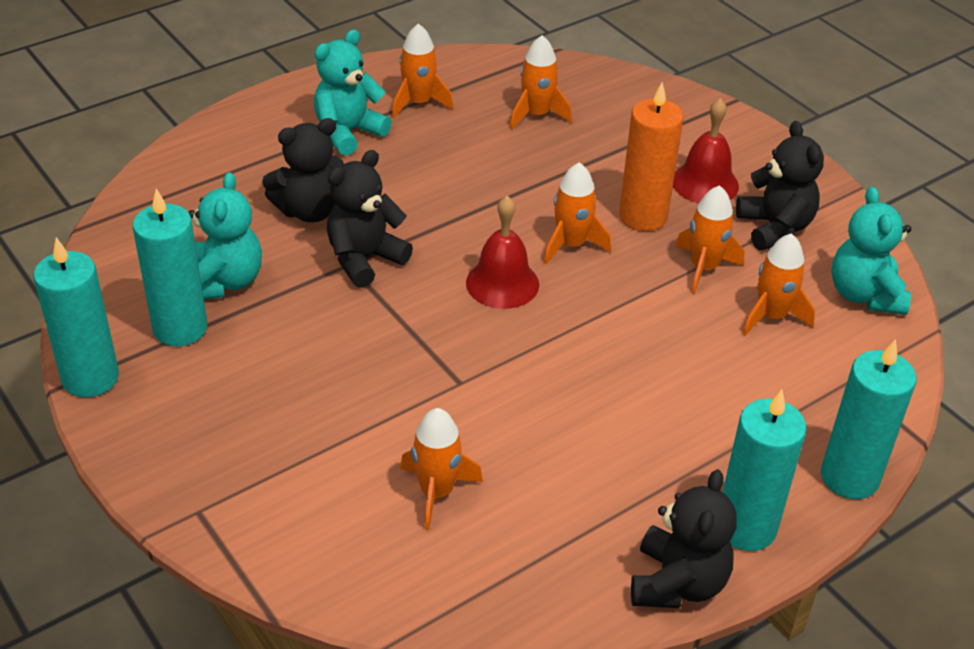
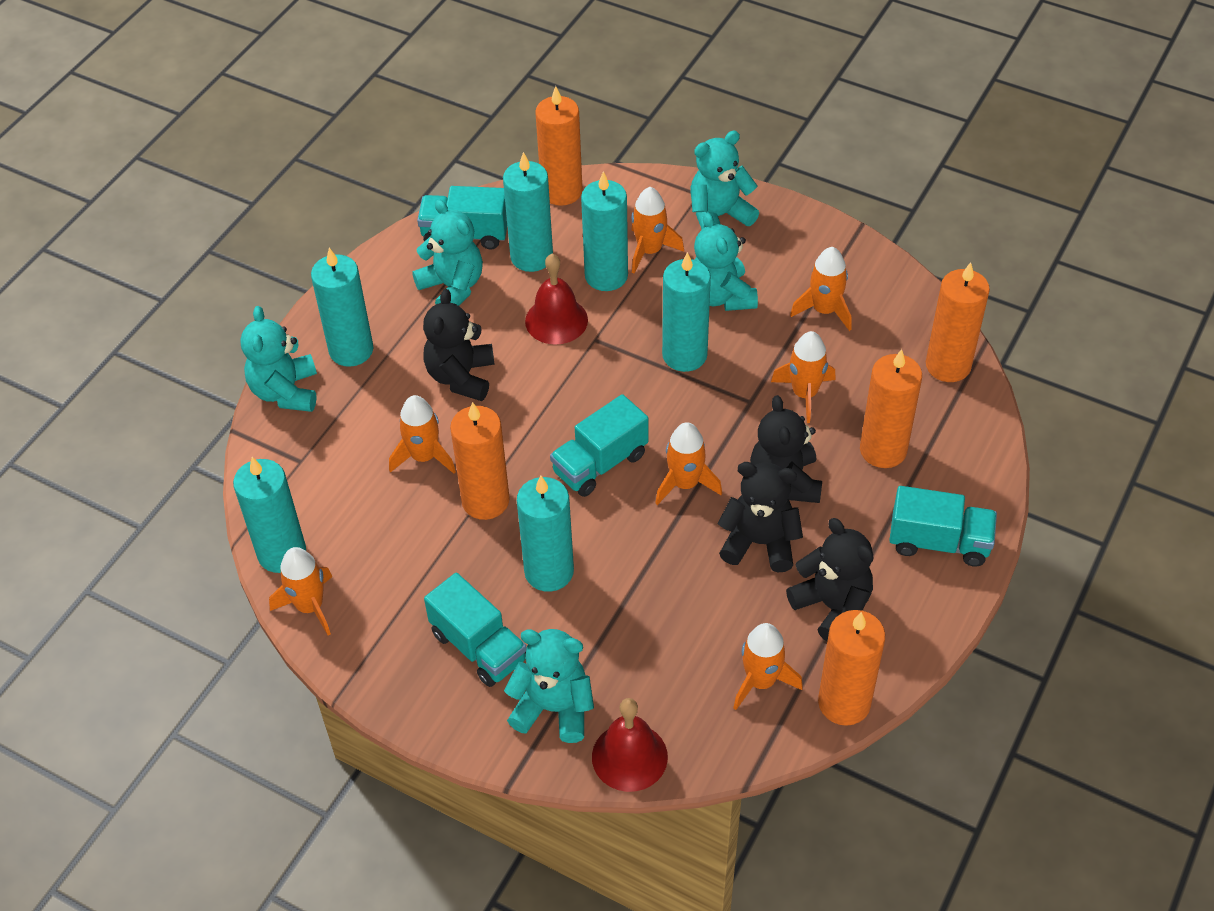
orange candle: 1 -> 5
orange rocket: 6 -> 7
turquoise candle: 4 -> 6
turquoise teddy bear: 3 -> 5
turquoise truck: 0 -> 4

